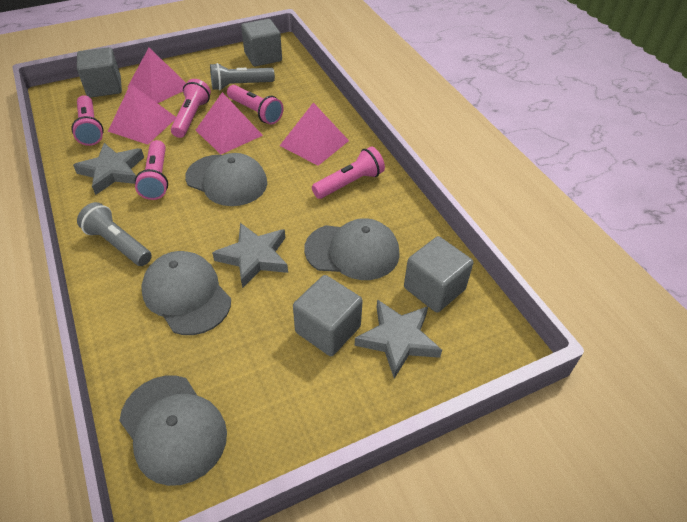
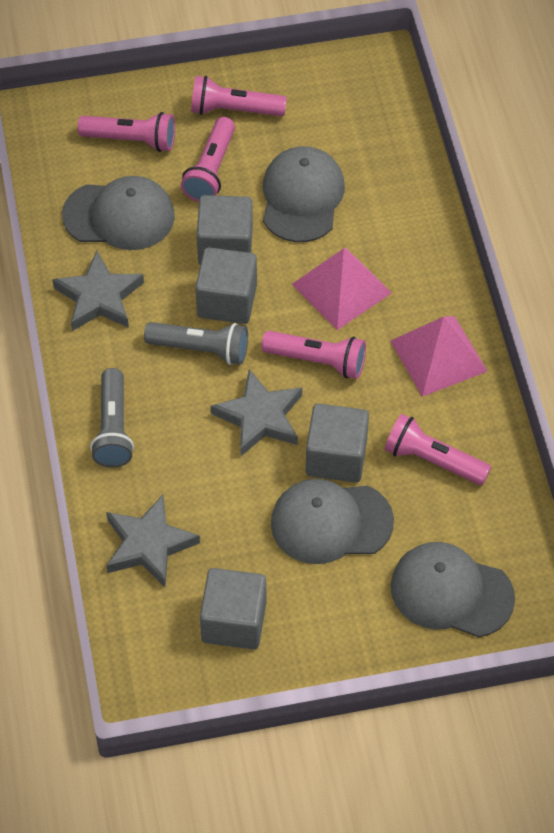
pink pyramid: 4 -> 2

